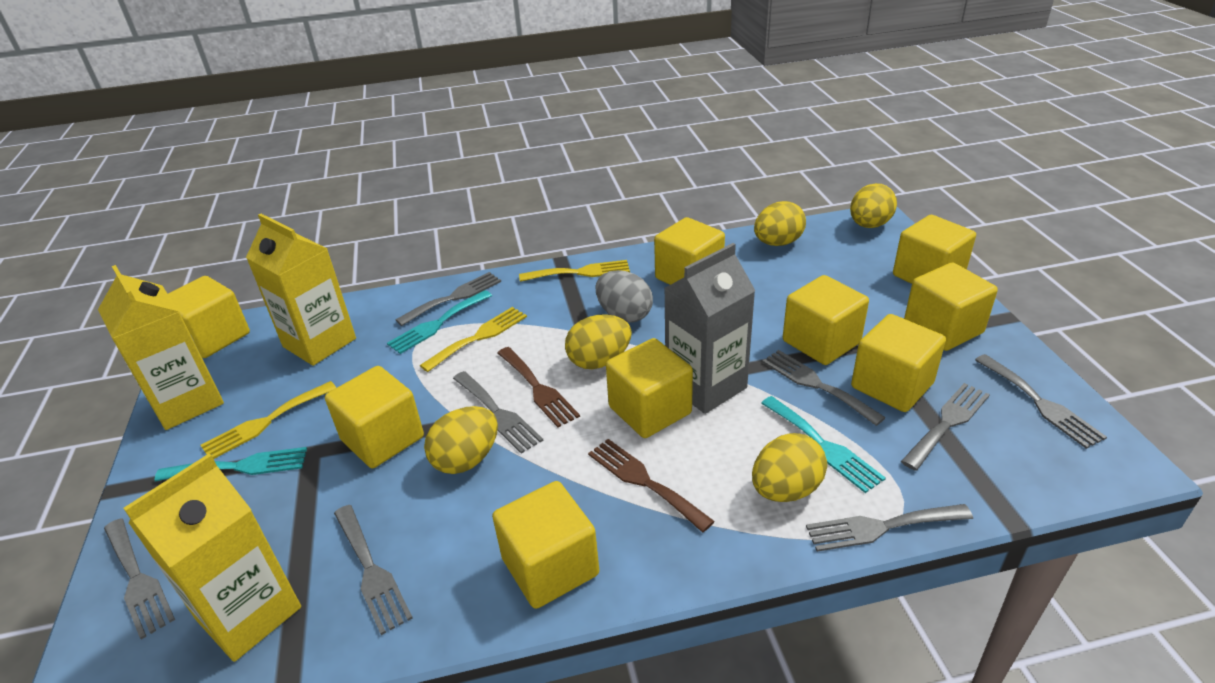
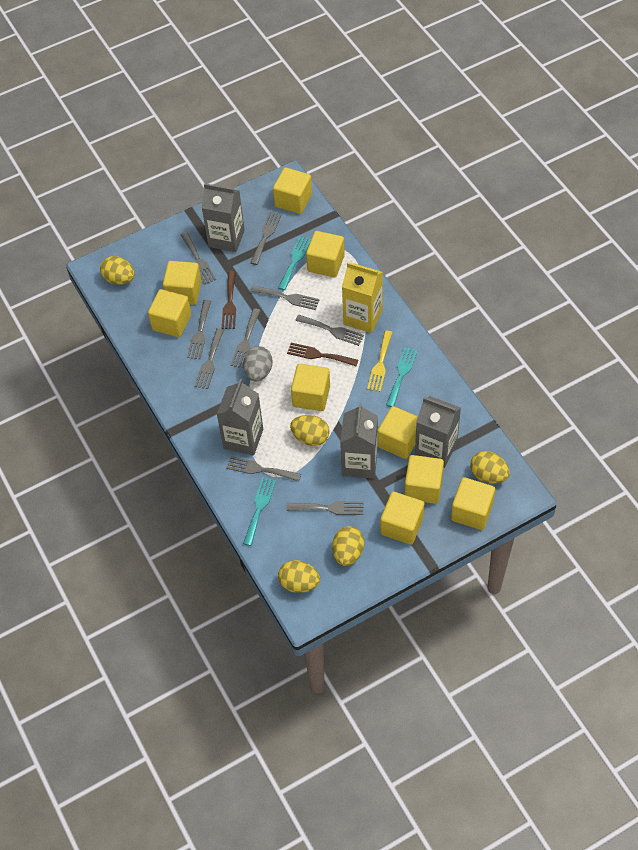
grey carton: 1 -> 4
grey fork: 8 -> 9
yellow carton: 3 -> 1
yellow fork: 3 -> 1

